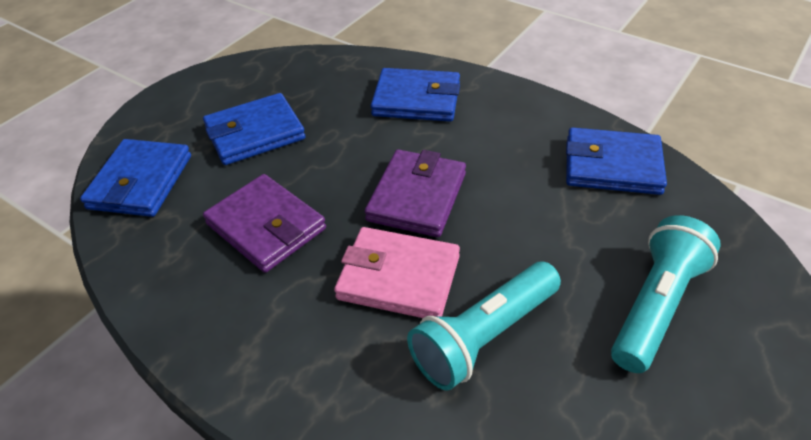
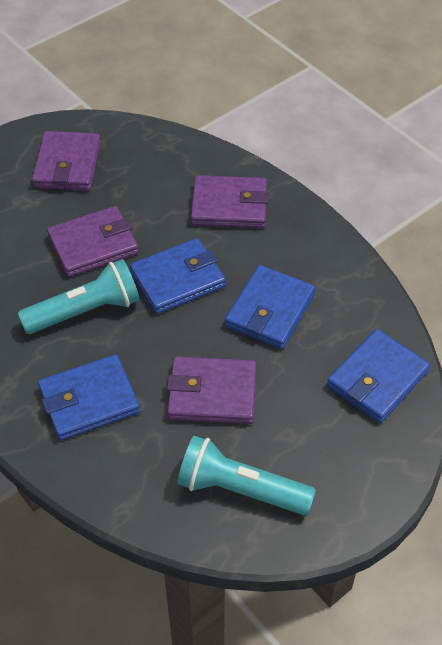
pink wallet: 1 -> 0
purple wallet: 2 -> 4

